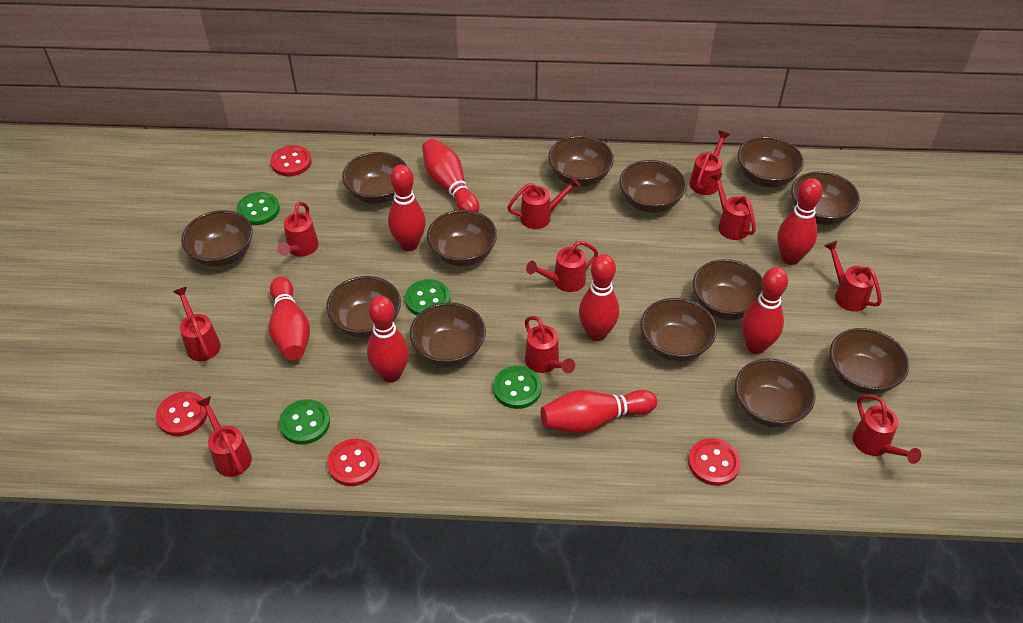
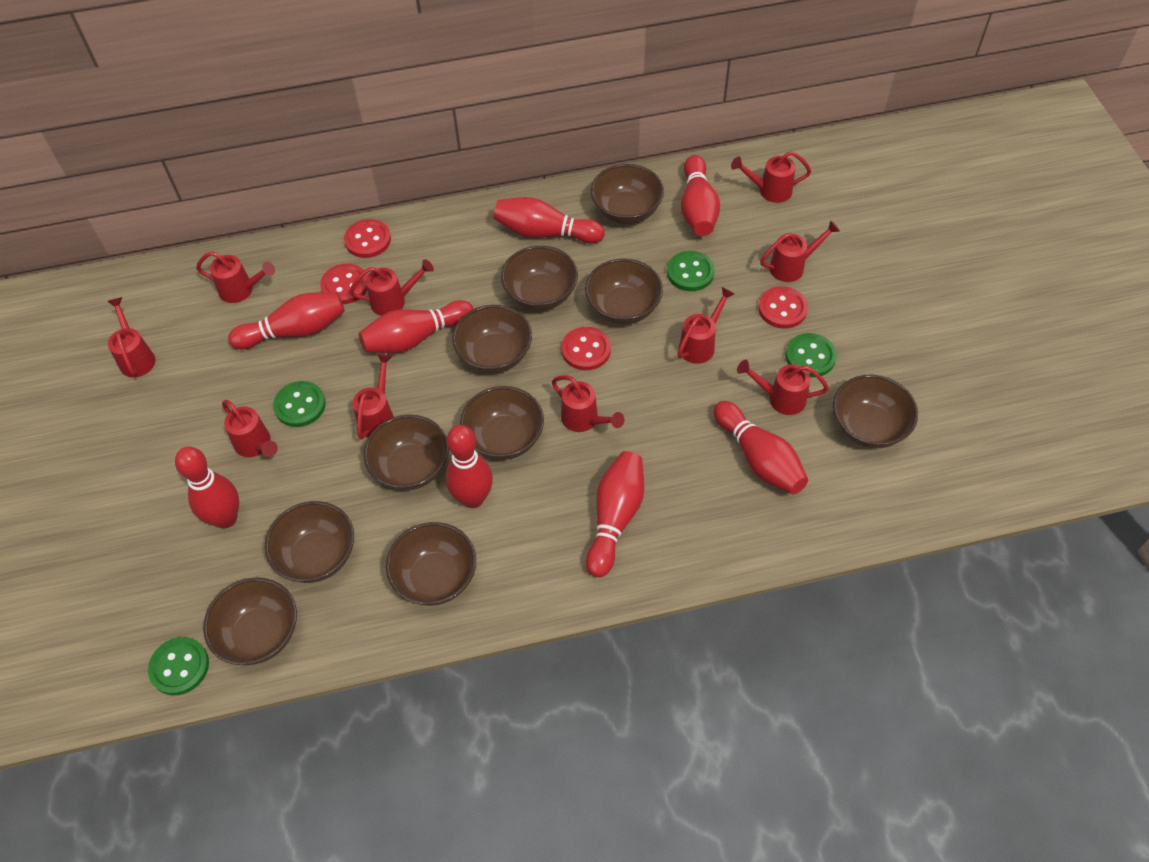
brown bowl: 13 -> 10

